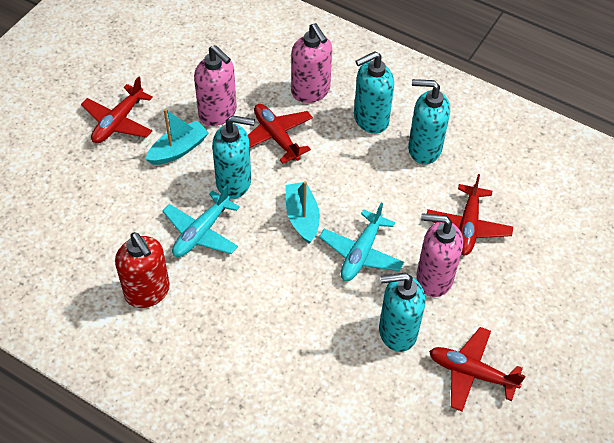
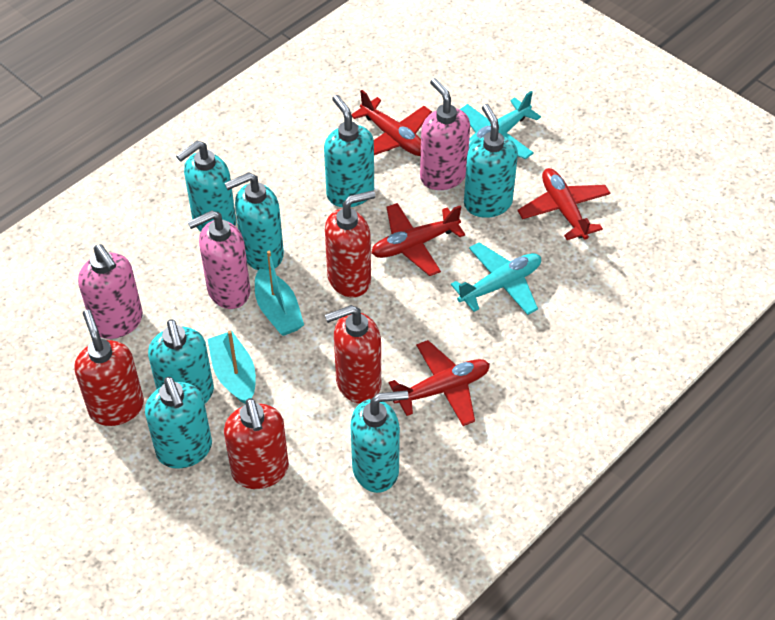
red soap dispenser: 1 -> 4
turquoise soap dispenser: 4 -> 7

